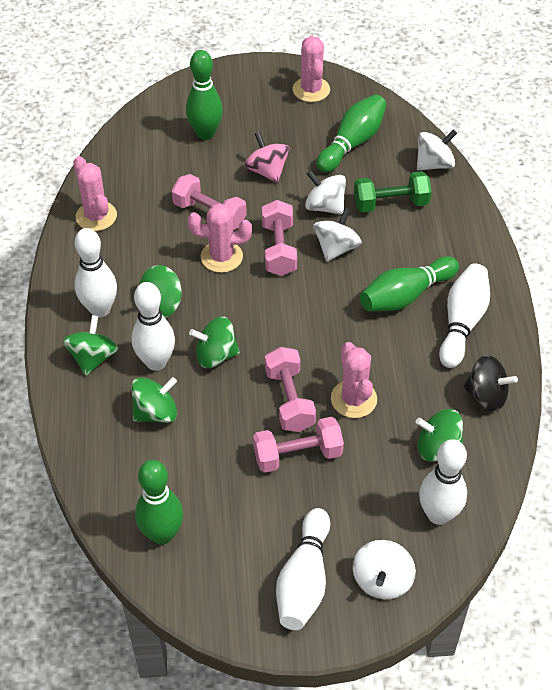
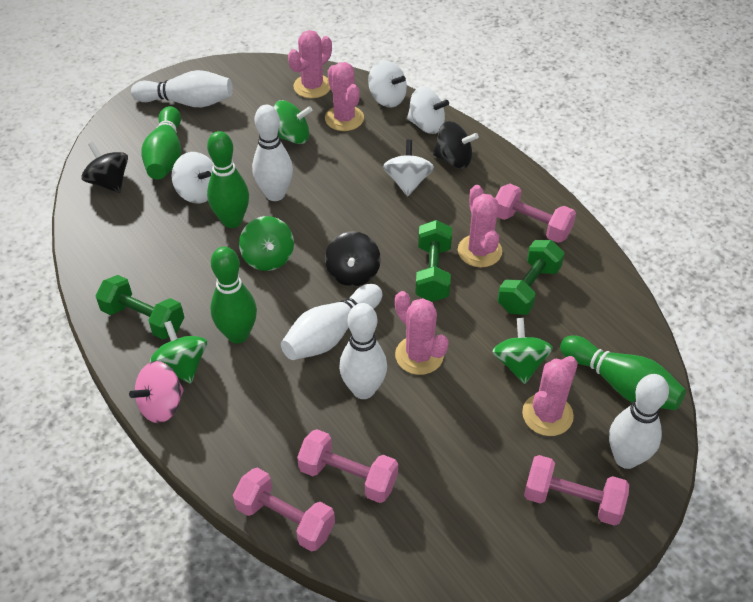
black spinning top: 1 -> 3
green dumbbell: 1 -> 3
green spinning top: 5 -> 4
pink cactus: 4 -> 5

